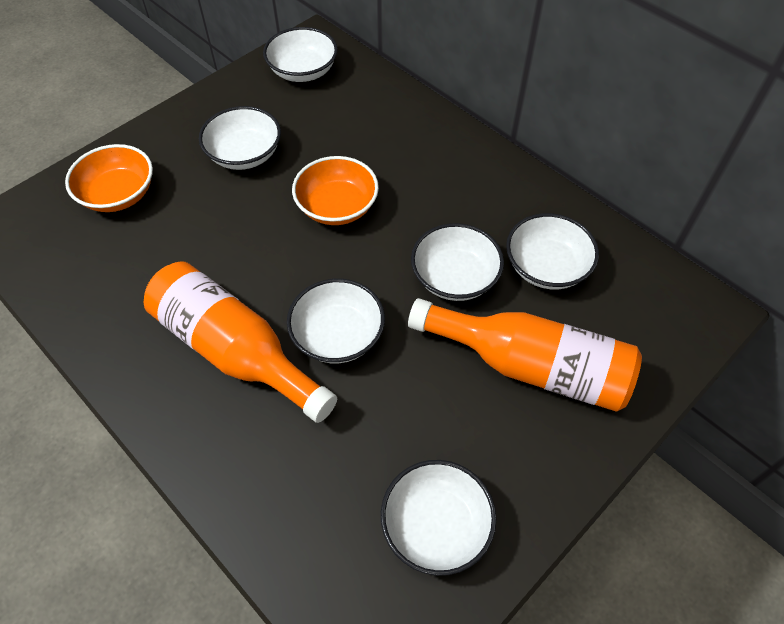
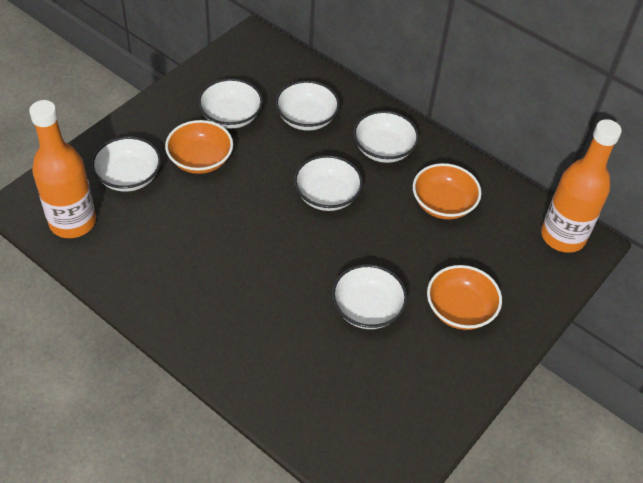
orange bowl: 2 -> 3

